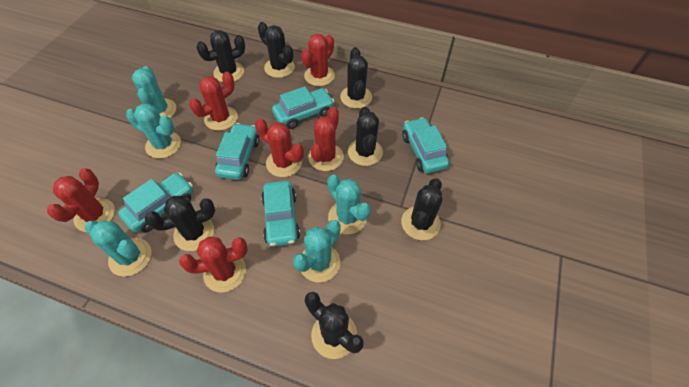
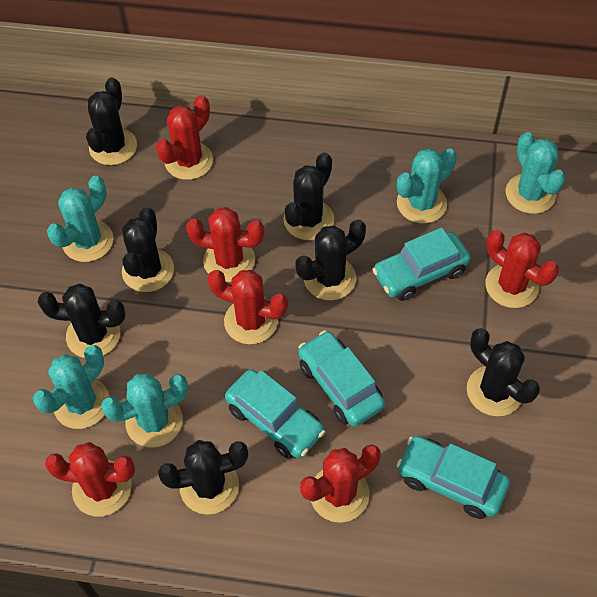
turquoise car: 5 -> 4

